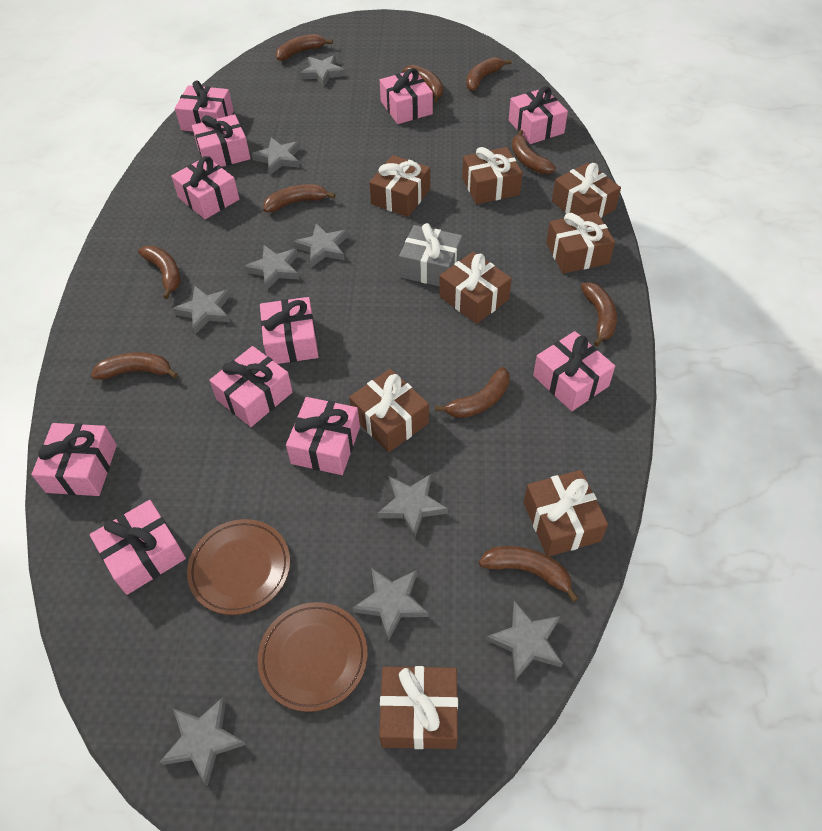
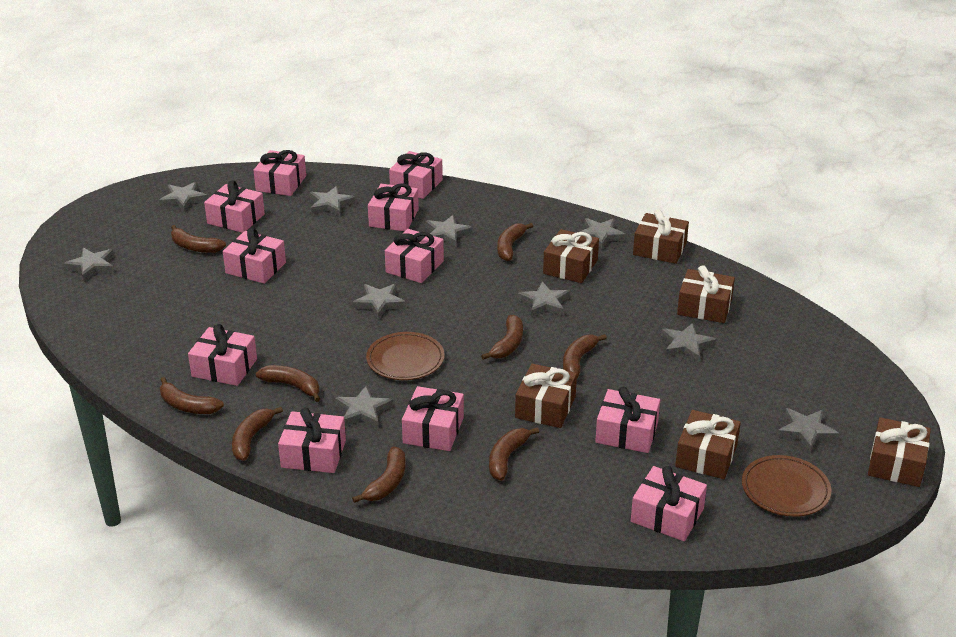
brown banana: 10 -> 9
brown gift: 8 -> 6
grey gift: 1 -> 0
grey star: 9 -> 10

